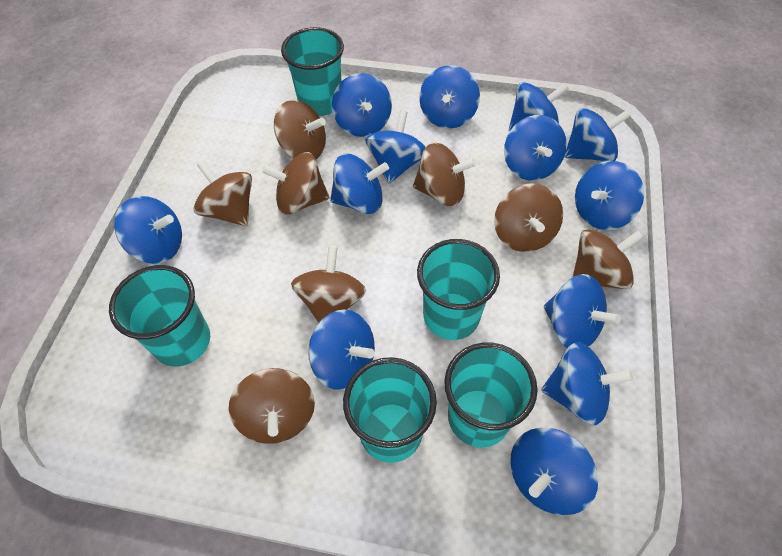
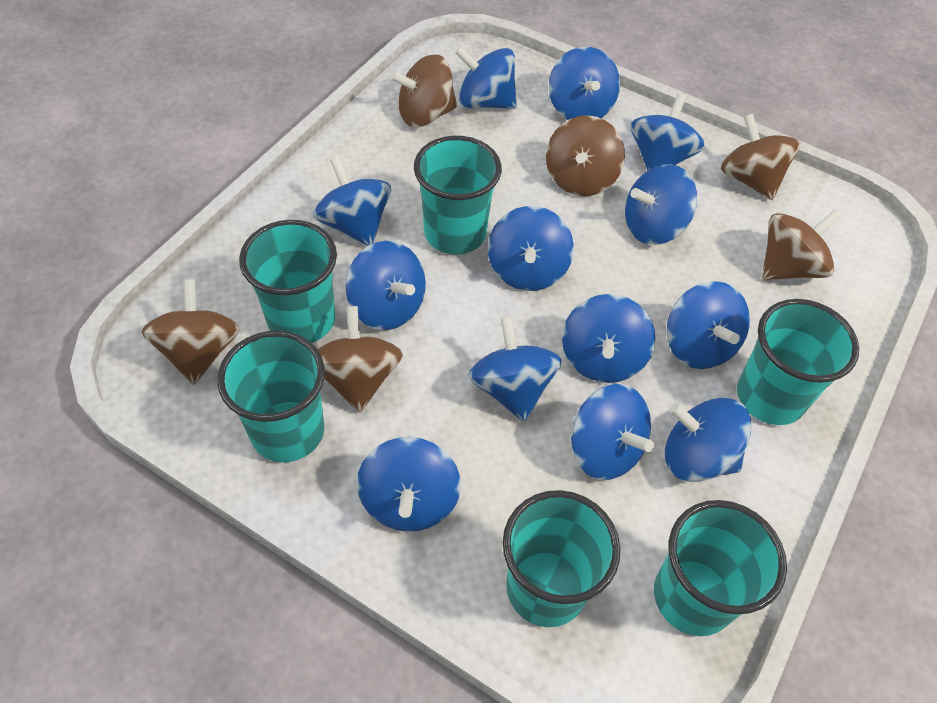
brown spinning top: 8 -> 6
turquoise cup: 5 -> 6

